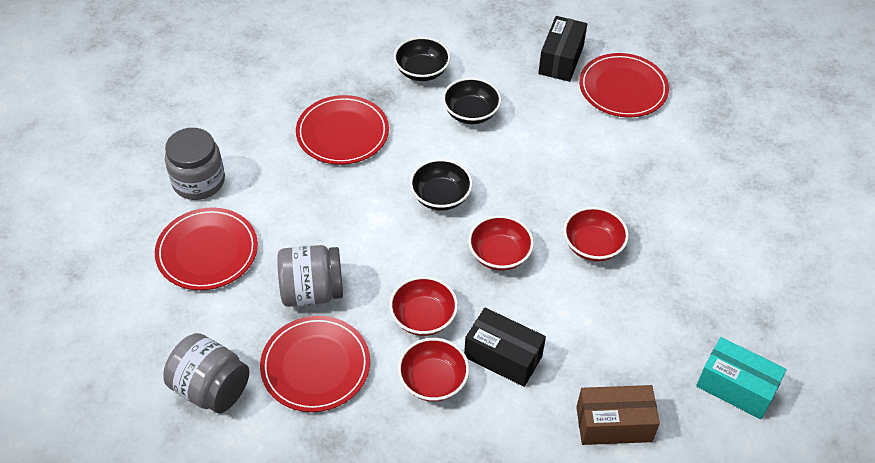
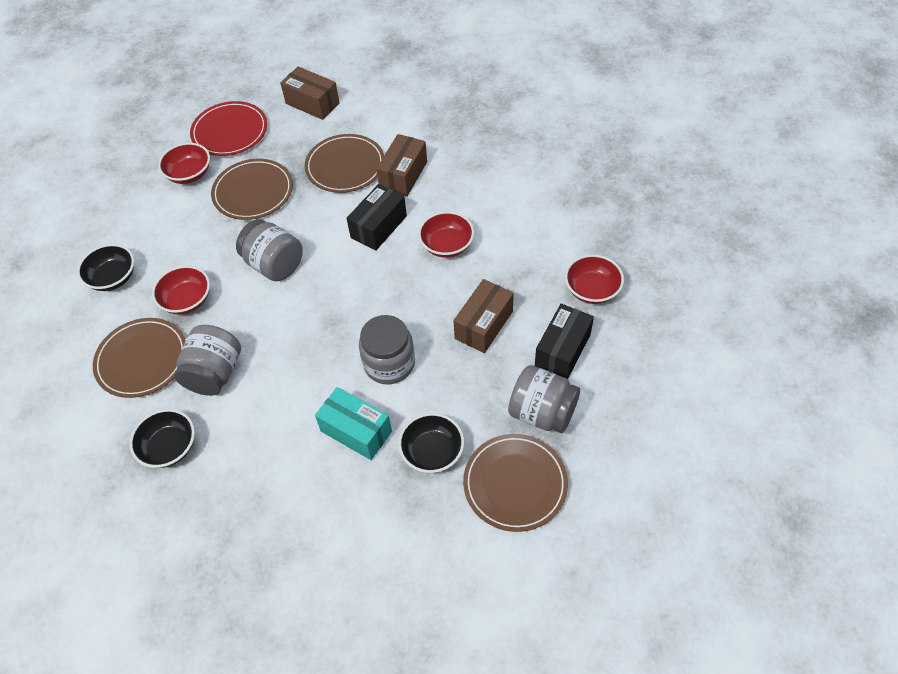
brown box: 1 -> 3
brown plate: 0 -> 4
grey jar: 3 -> 4
red plate: 4 -> 1

